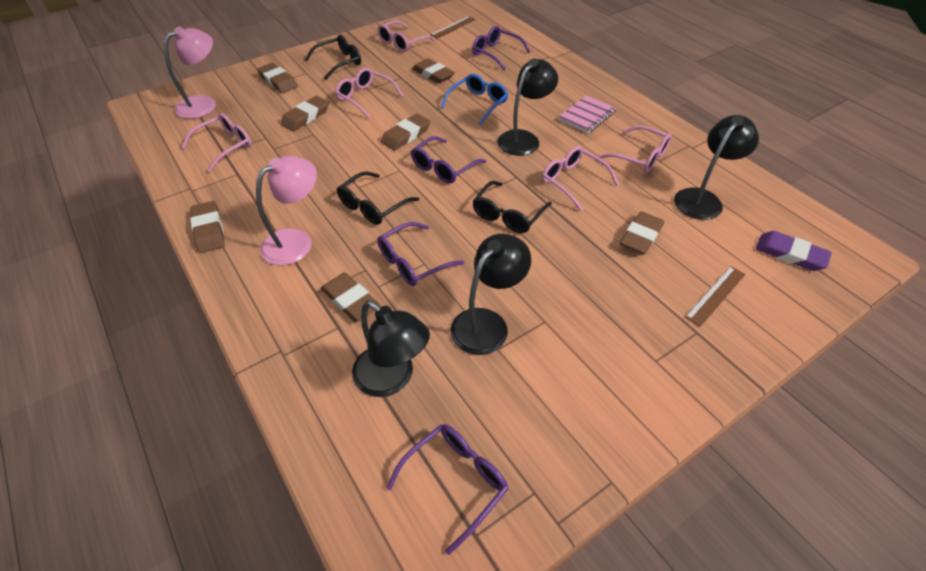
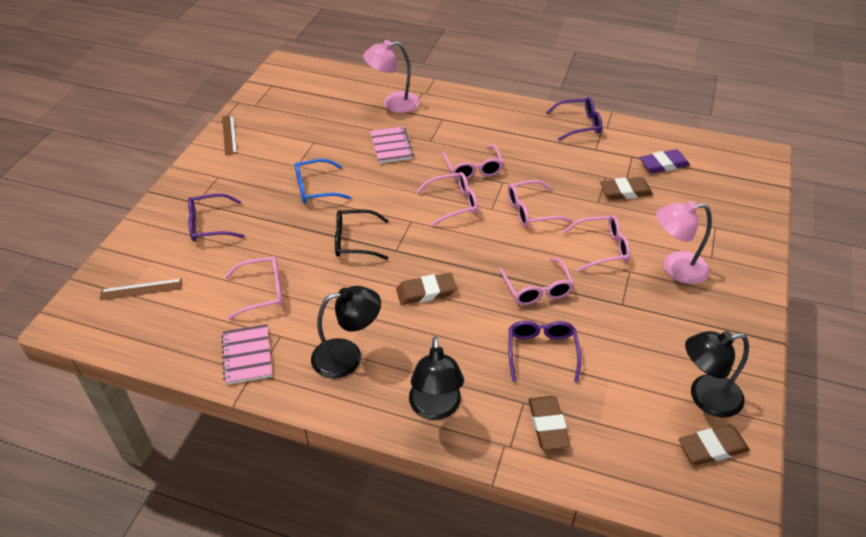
black glasses: 3 -> 1
black lamp: 4 -> 3
brown eraser: 7 -> 4
pink glasses: 5 -> 6
pink notebook: 1 -> 2
purple glasses: 4 -> 3

